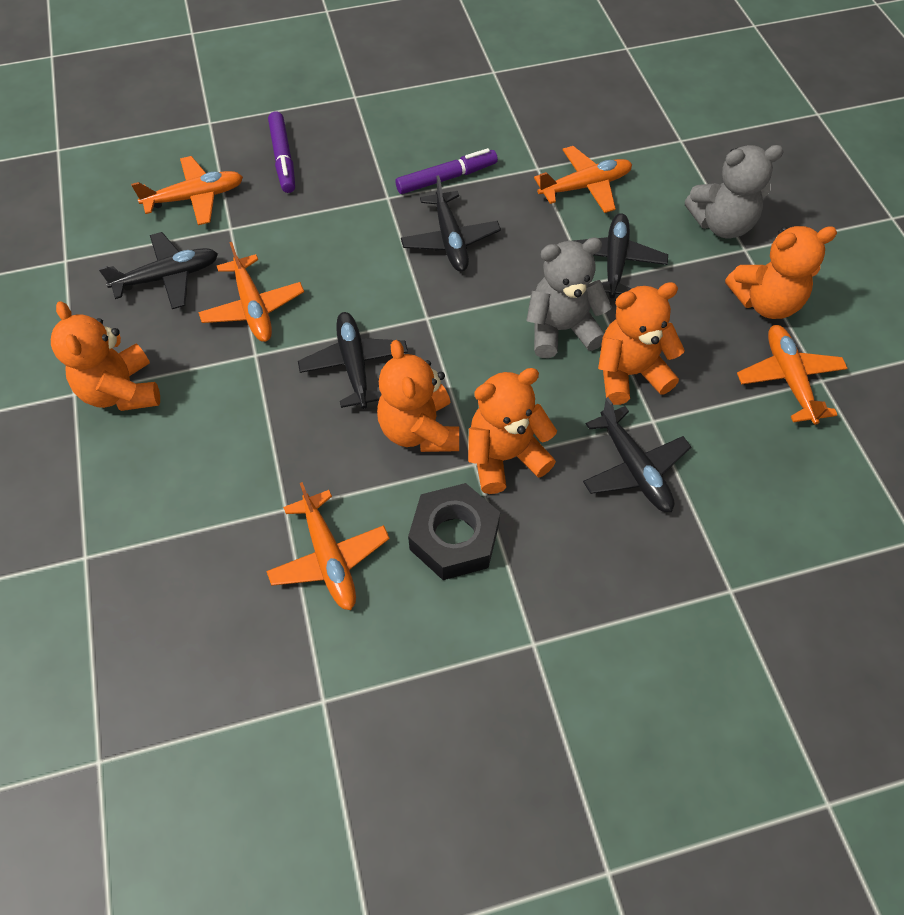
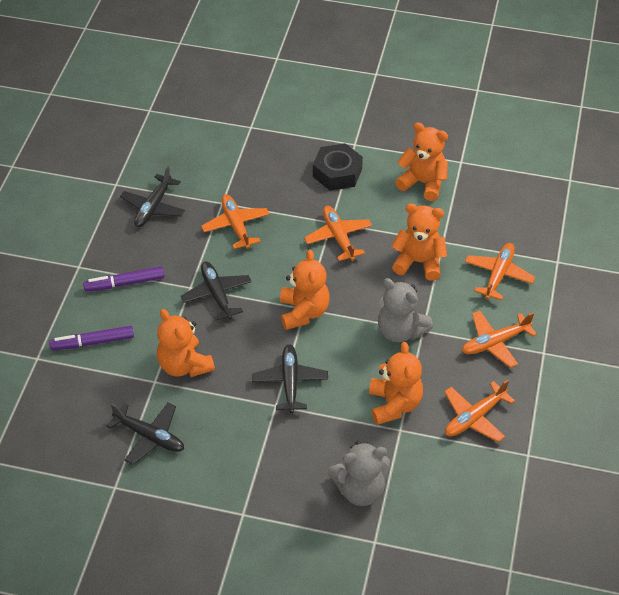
black plane: 5 -> 4

